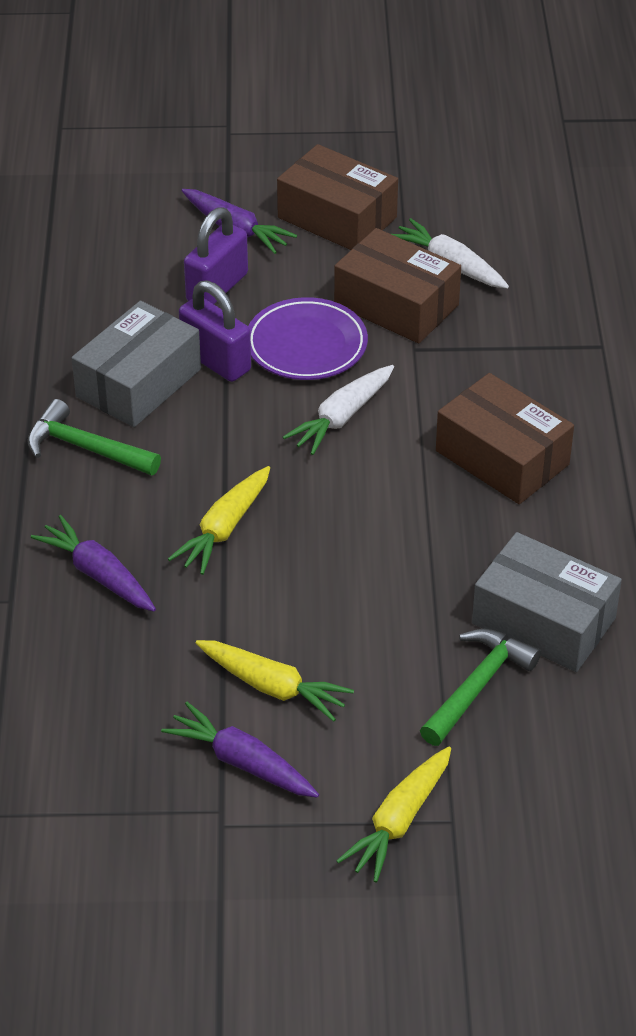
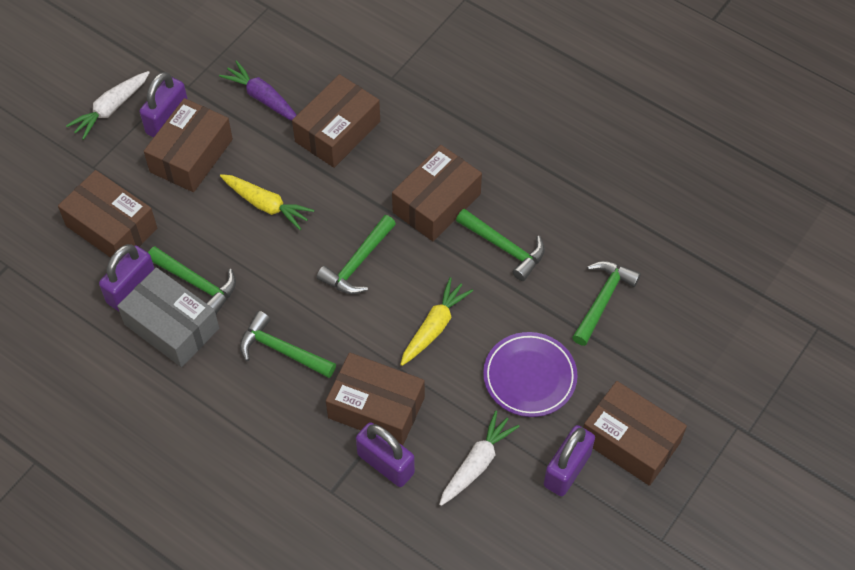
brown box: 3 -> 6
green hammer: 2 -> 5
grey box: 2 -> 1
purple carrot: 3 -> 1
purple padlock: 2 -> 4
yellow carrot: 3 -> 2

